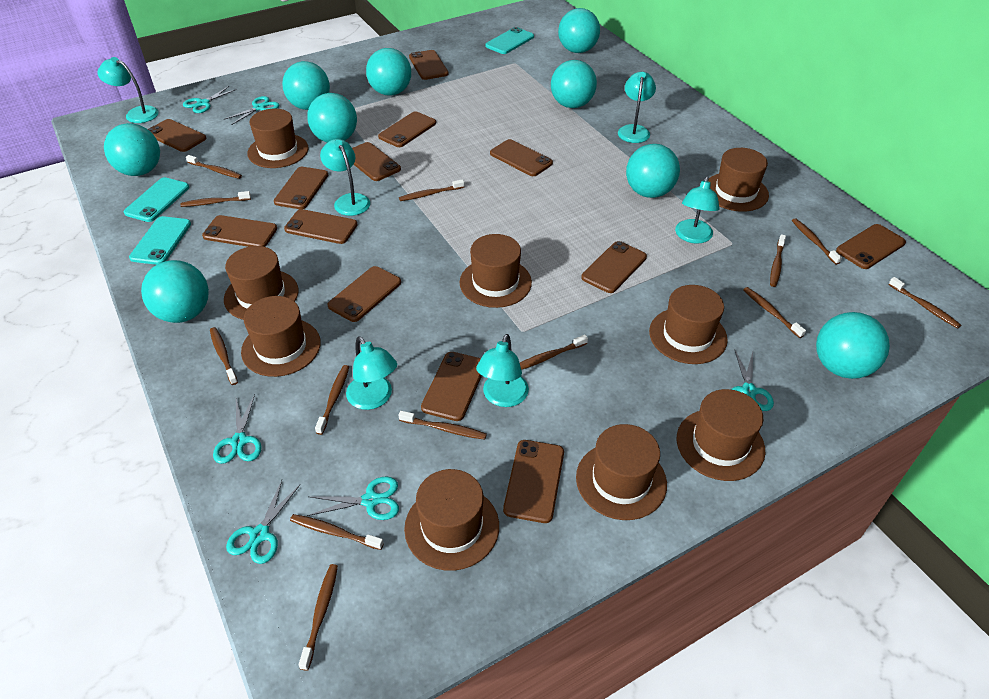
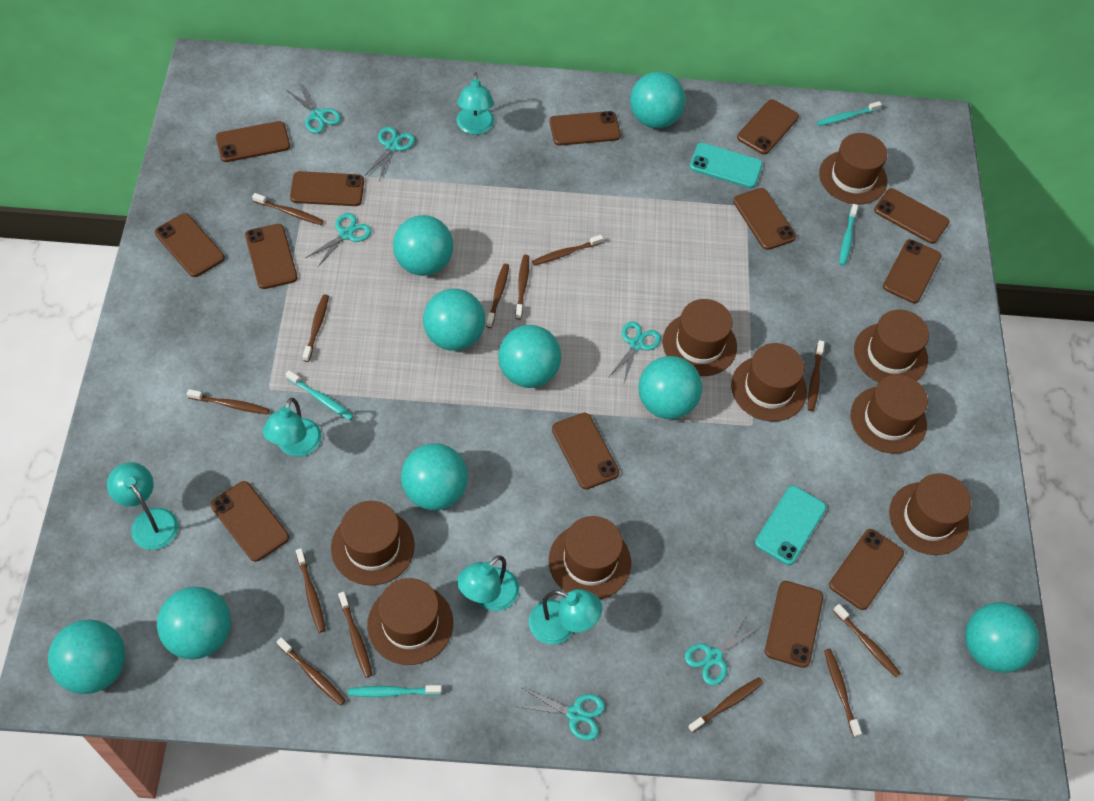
turquoise lamp: 6 -> 5
turquoise phone: 3 -> 2
turquoise toothbrush: 0 -> 4

